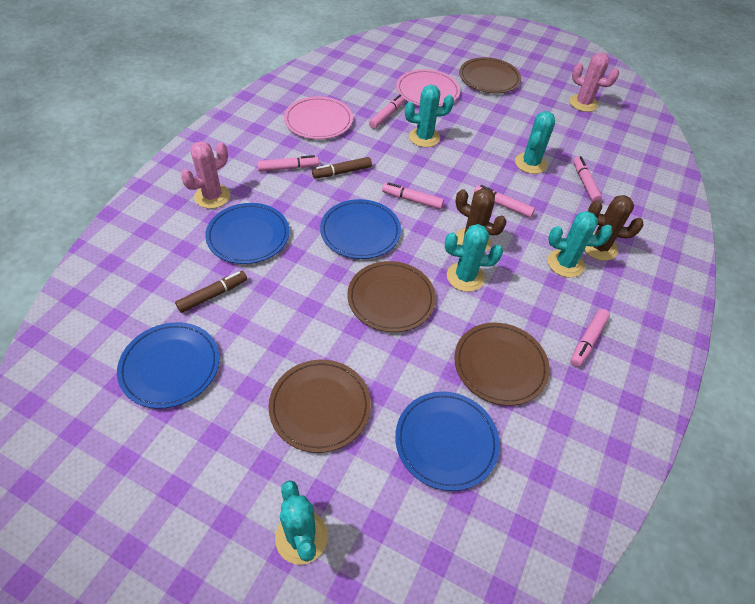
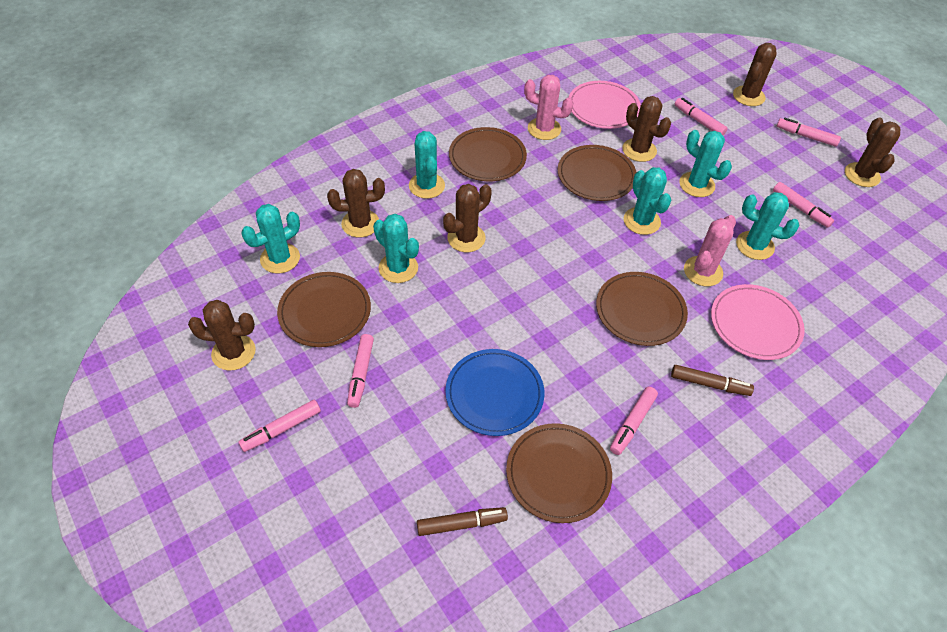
blue plate: 4 -> 1
brown cactus: 2 -> 6
brown plate: 4 -> 5
turquoise cactus: 5 -> 6

